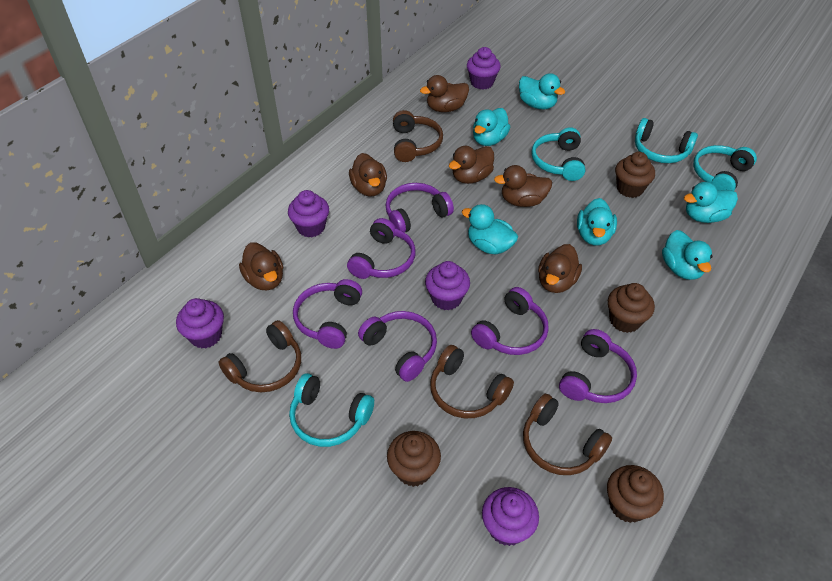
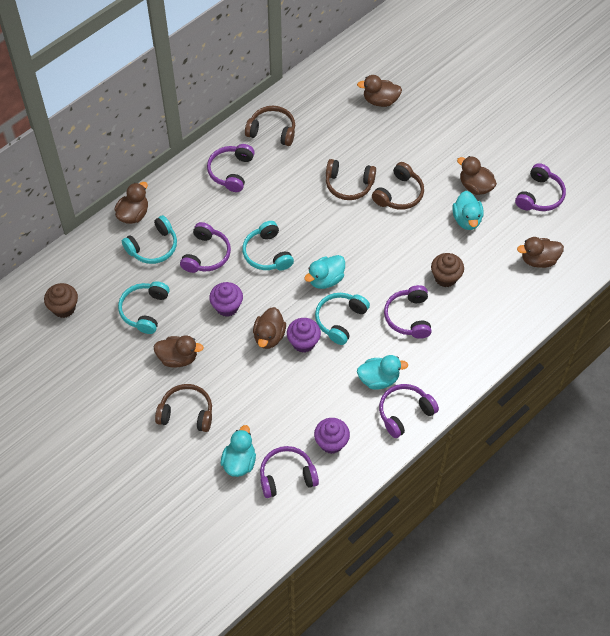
brown cupcake: 4 -> 2
purple cupcake: 5 -> 3
turquoise duck: 6 -> 4

